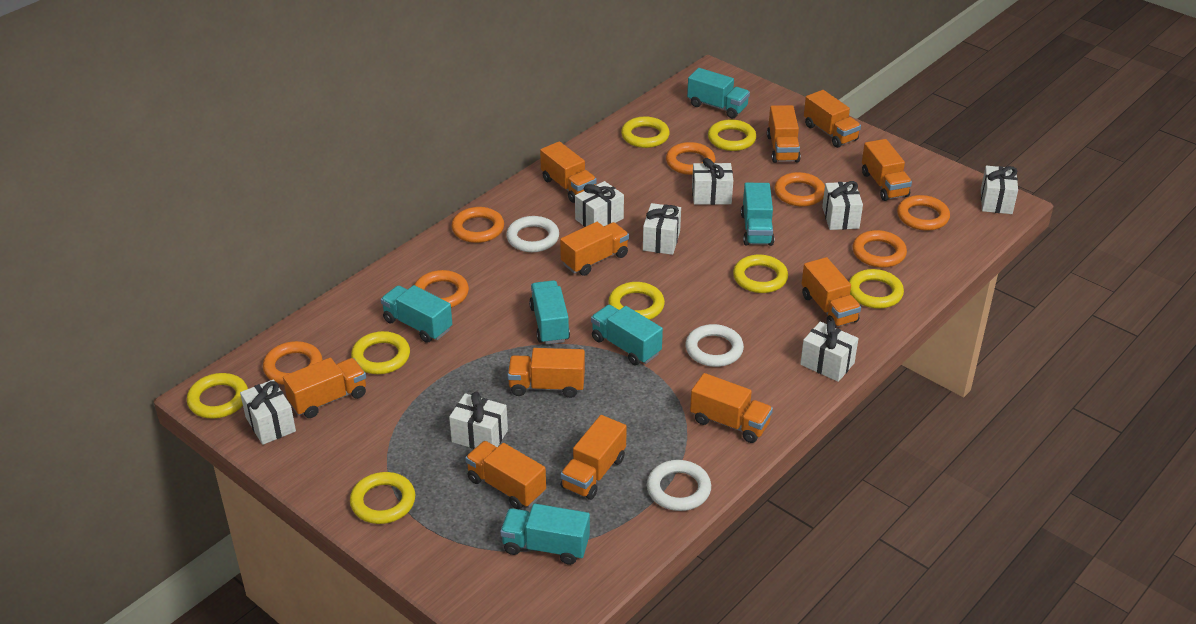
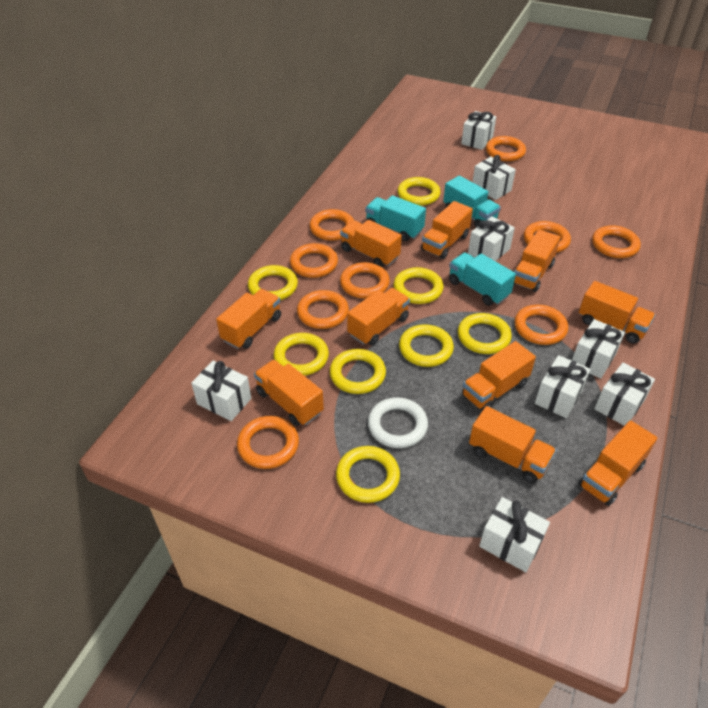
orange ring: 7 -> 9
orange truck: 11 -> 10
turquoise truck: 6 -> 3
white ring: 3 -> 1

